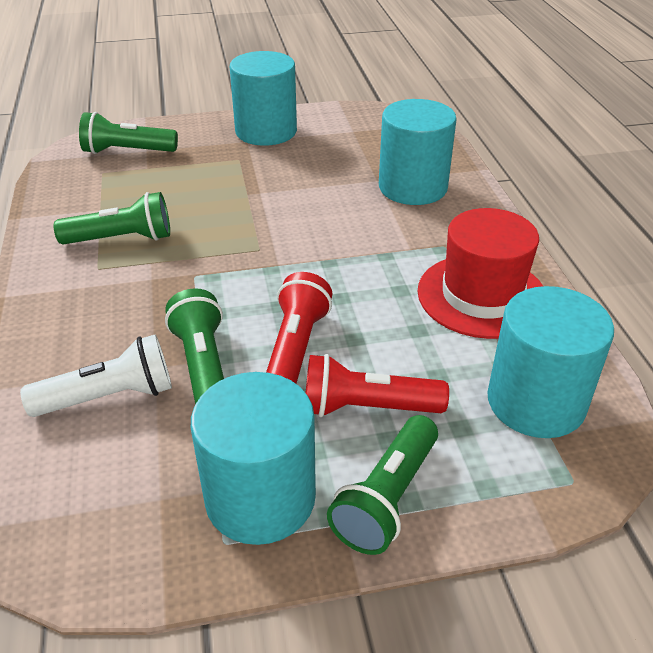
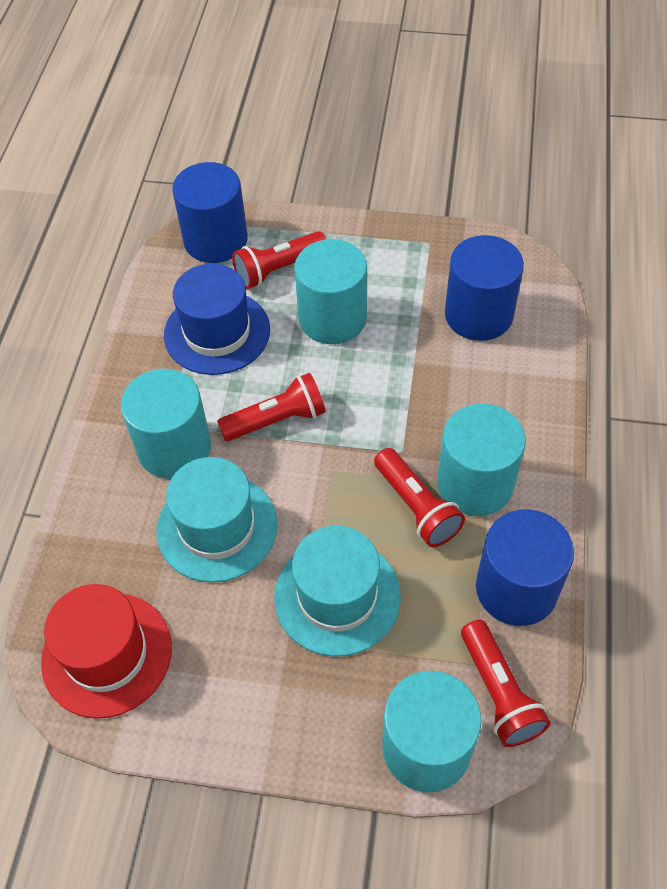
blue cylinder: 0 -> 3
blue hat: 0 -> 1
green flashlight: 4 -> 0
red flashlight: 2 -> 4
turquoise hat: 0 -> 2
white flashlight: 1 -> 0

